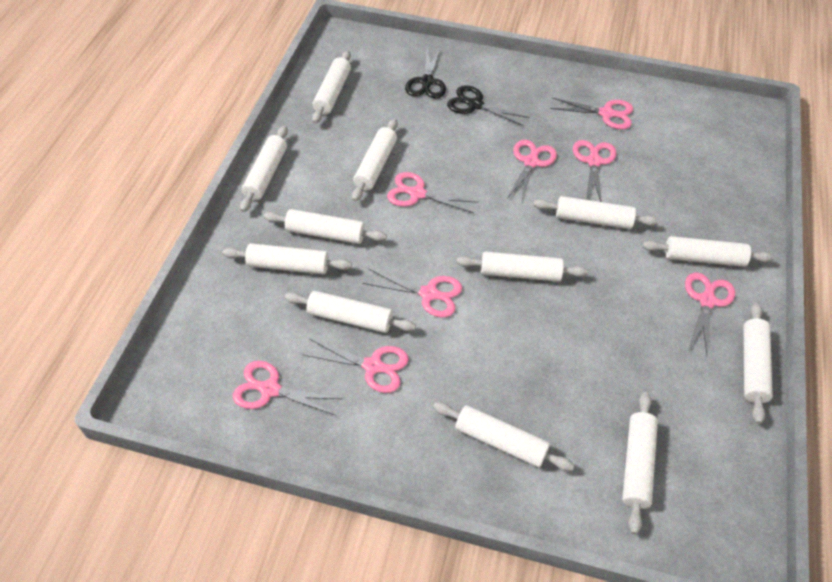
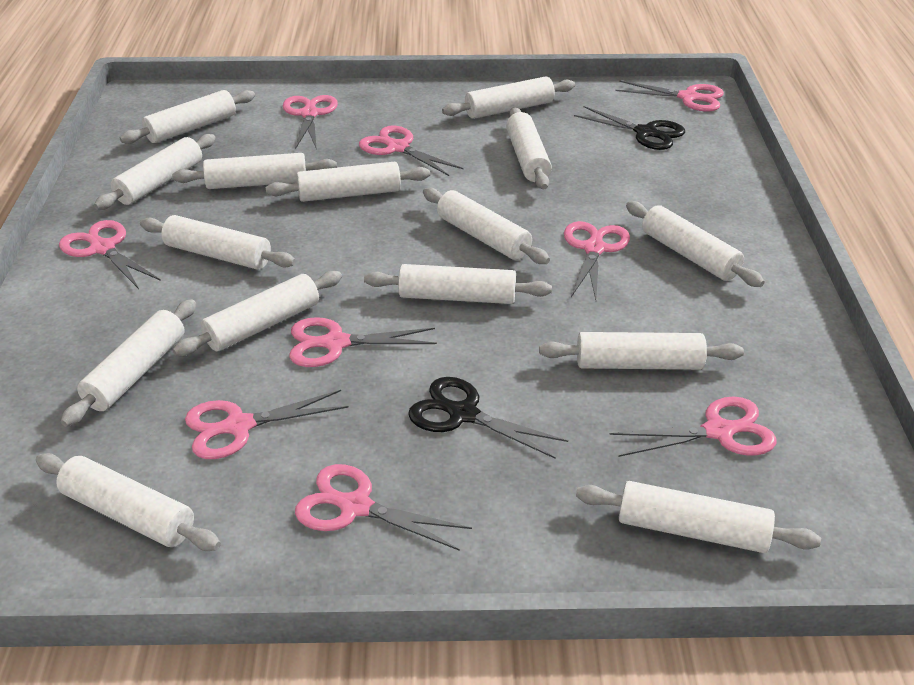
pink scissors: 8 -> 9
white rolling pin: 12 -> 15

